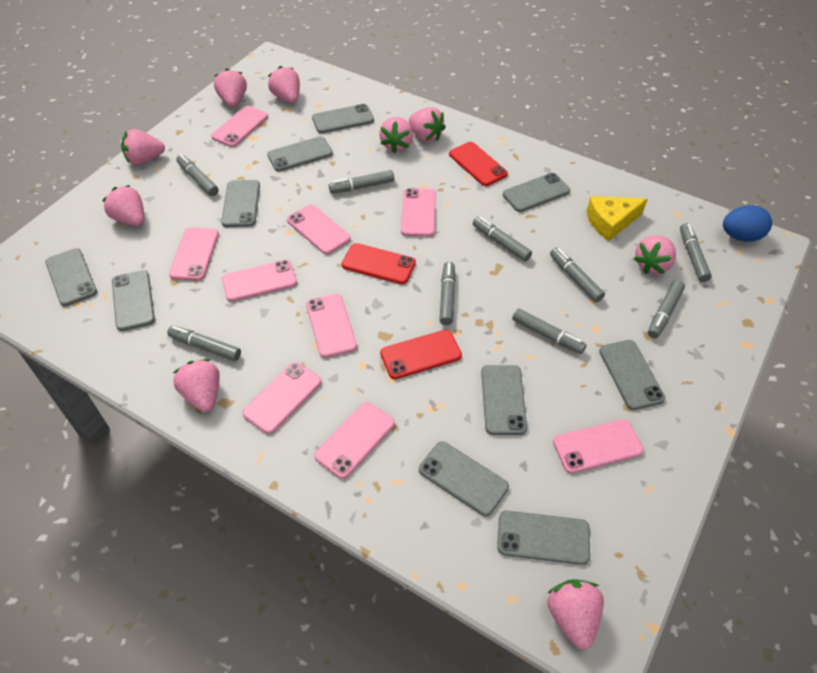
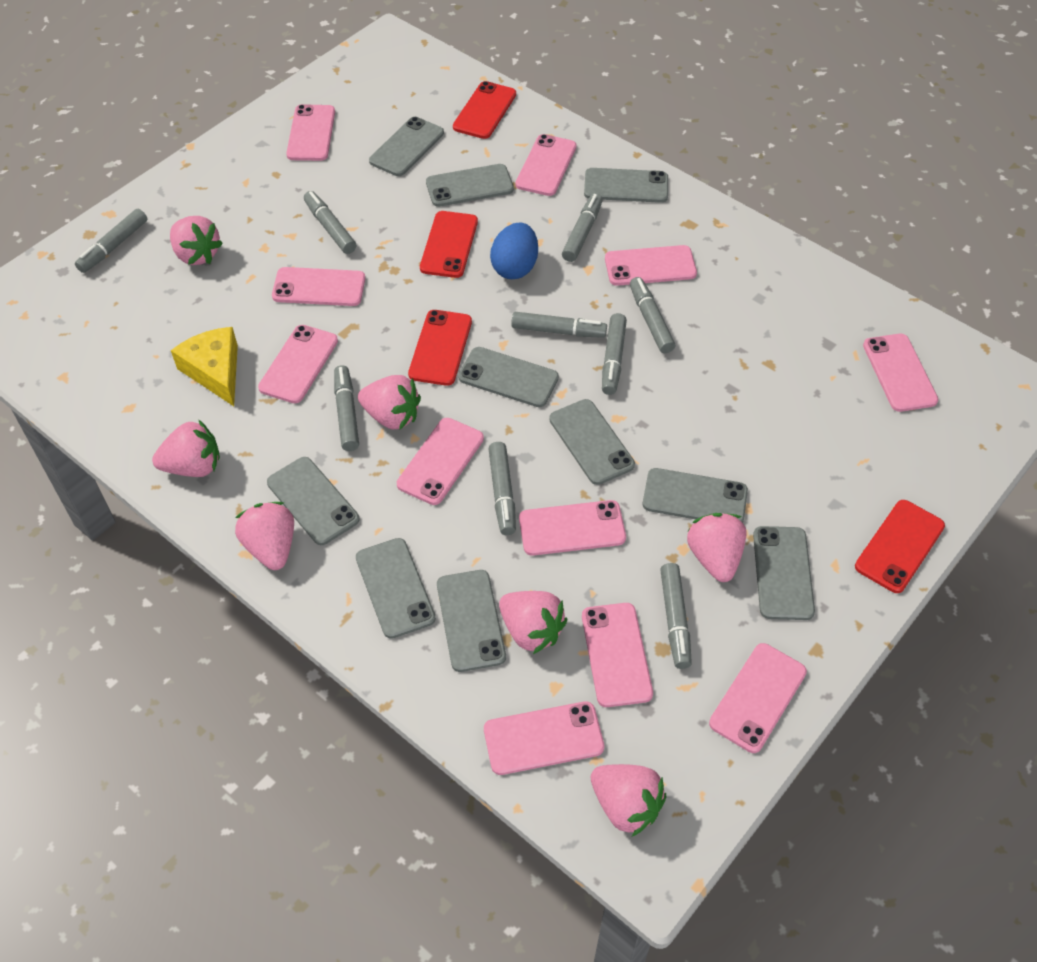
pink phone: 9 -> 11
pink strawberry: 9 -> 7
red phone: 3 -> 4

